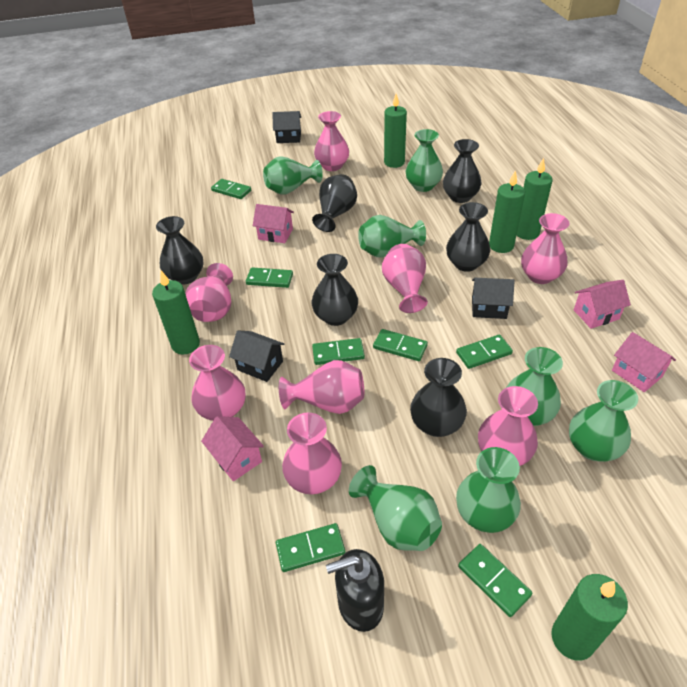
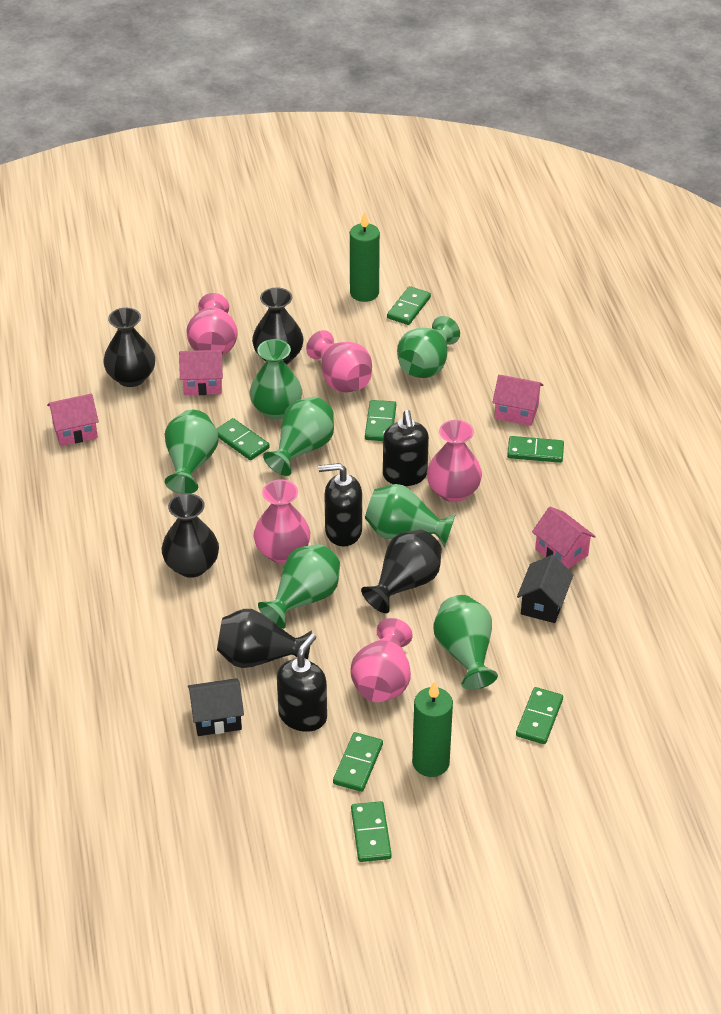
black house: 3 -> 2
black soap dispenser: 1 -> 3
black vase: 6 -> 5
green candle: 5 -> 2
pink vase: 8 -> 5

